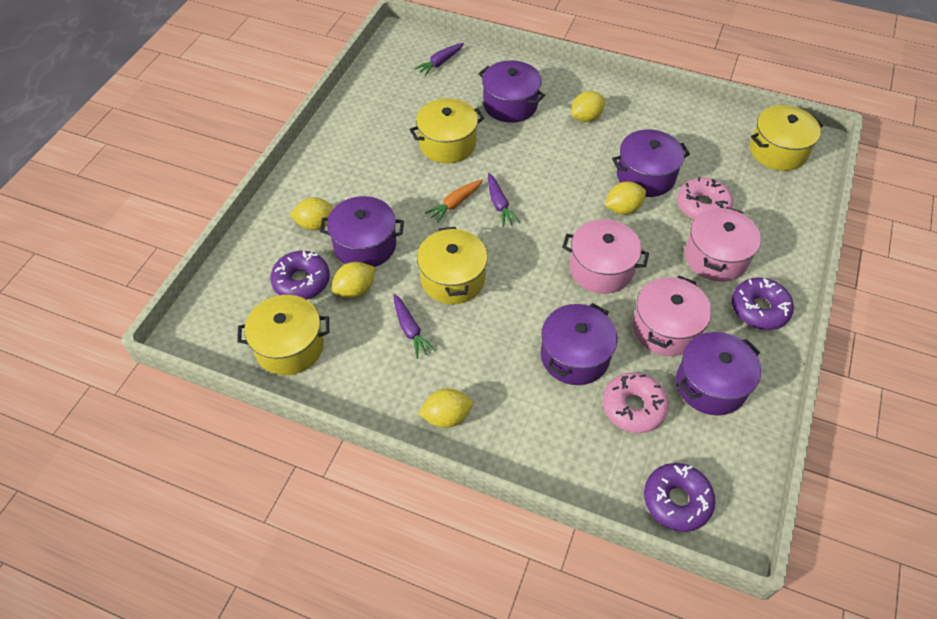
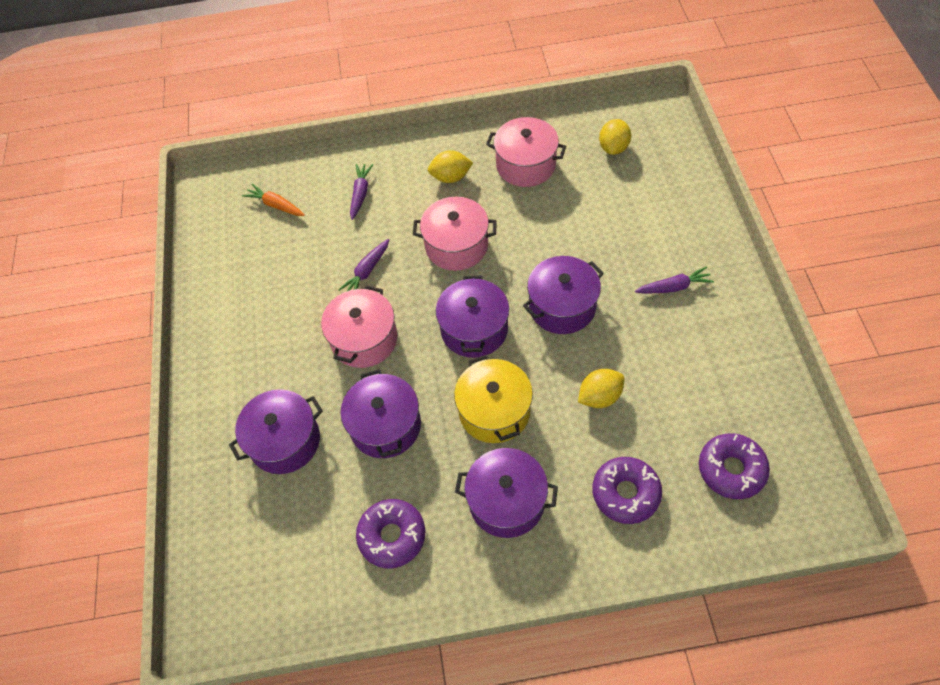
pink donut: 2 -> 0
yellow lemon: 5 -> 3
yellow pot: 4 -> 1

